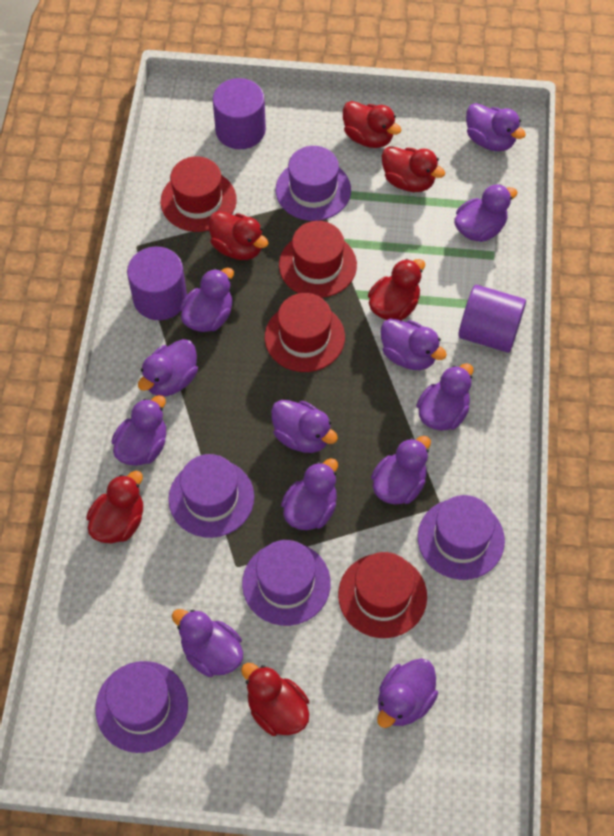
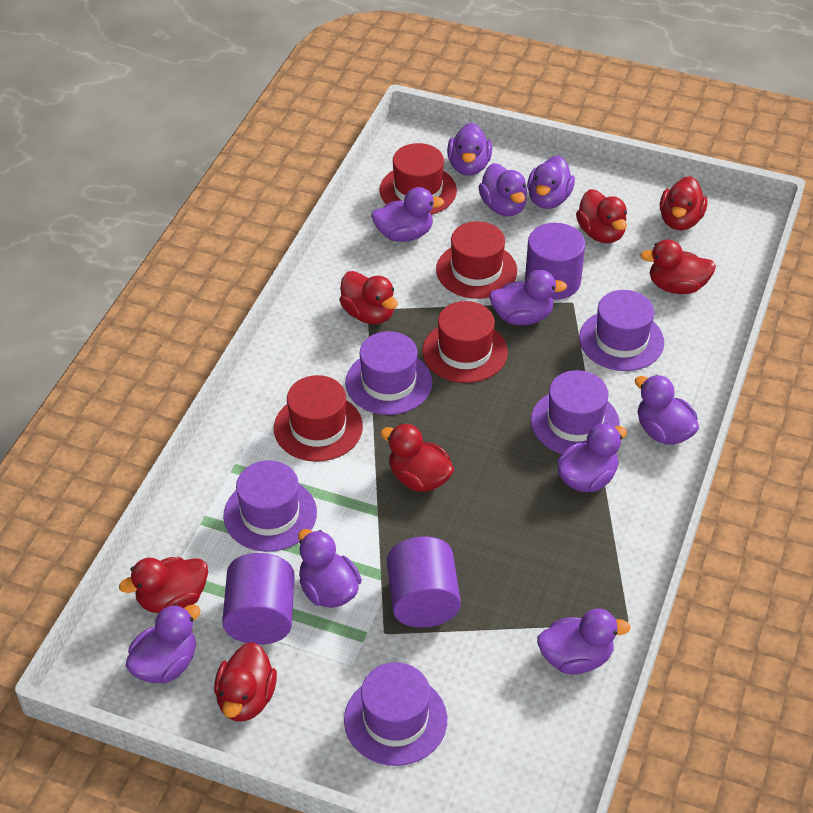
purple duck: 12 -> 10
red duck: 6 -> 7

